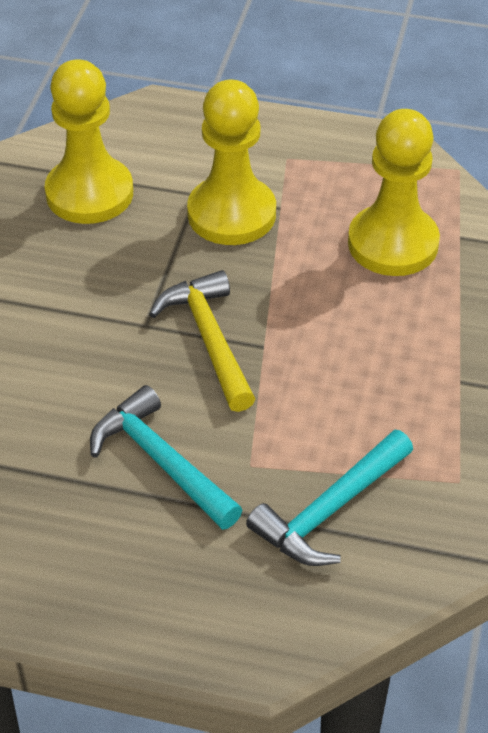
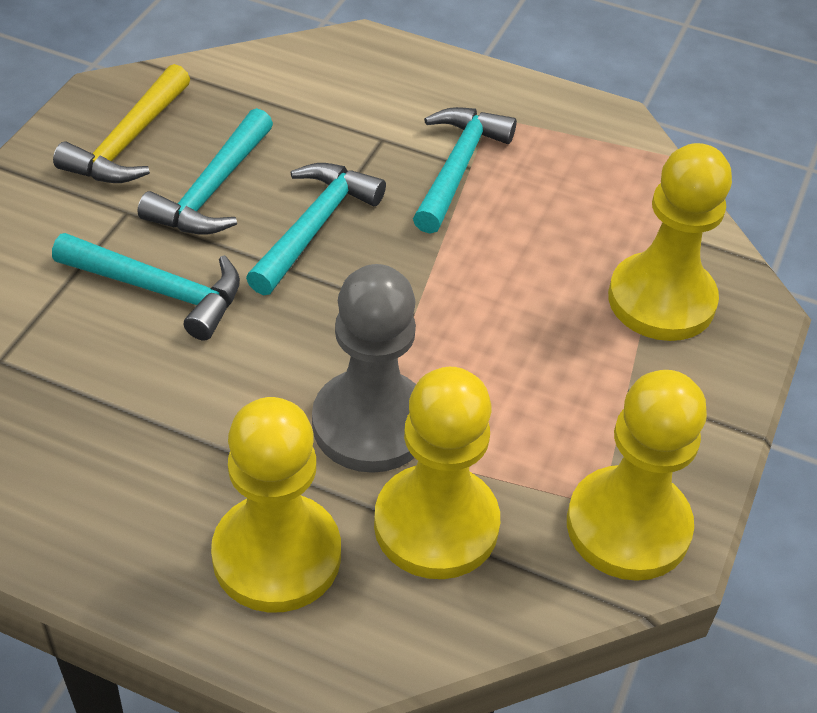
grey pawn: 0 -> 1
turquoise hammer: 2 -> 4
yellow pawn: 3 -> 4

